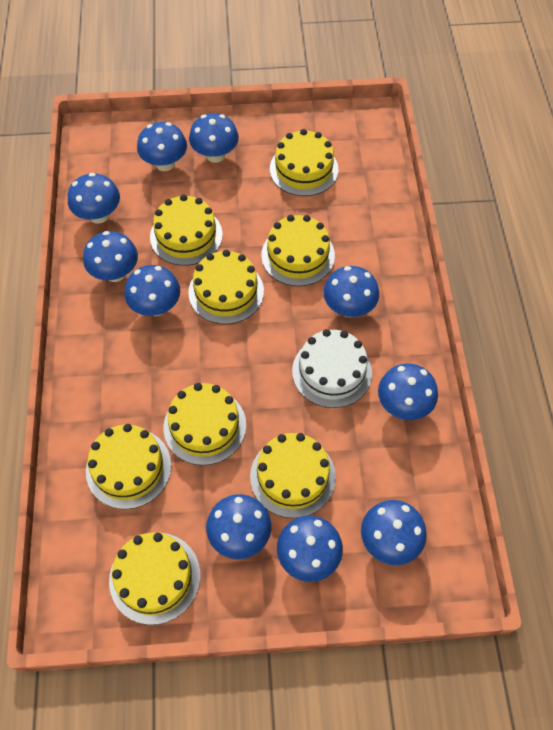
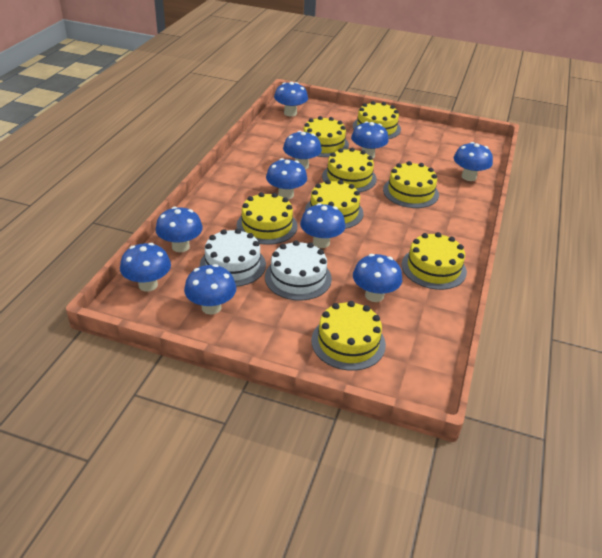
white cake: 1 -> 2

